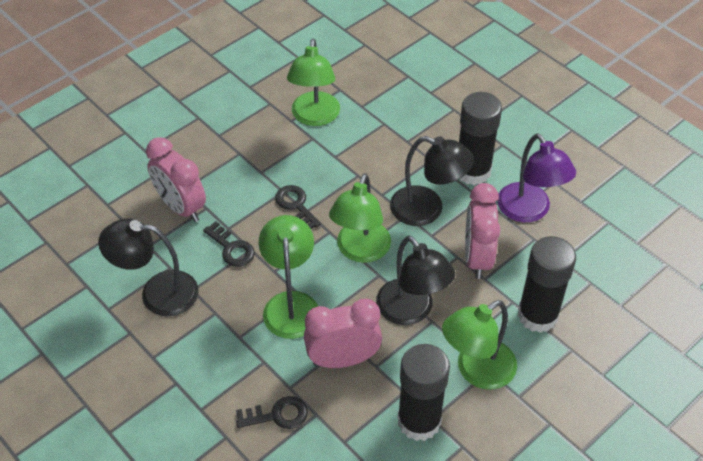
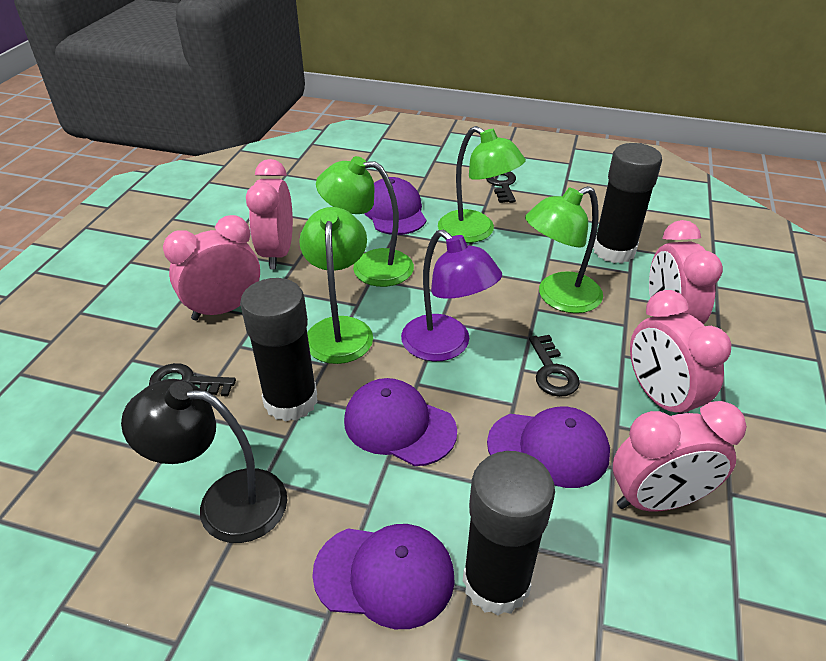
black lamp: 3 -> 1
pink clock: 3 -> 5
purple cap: 0 -> 4

